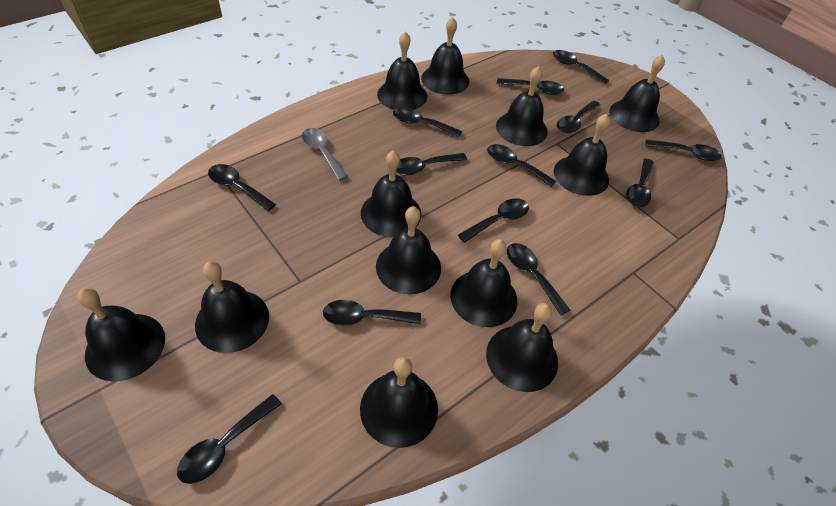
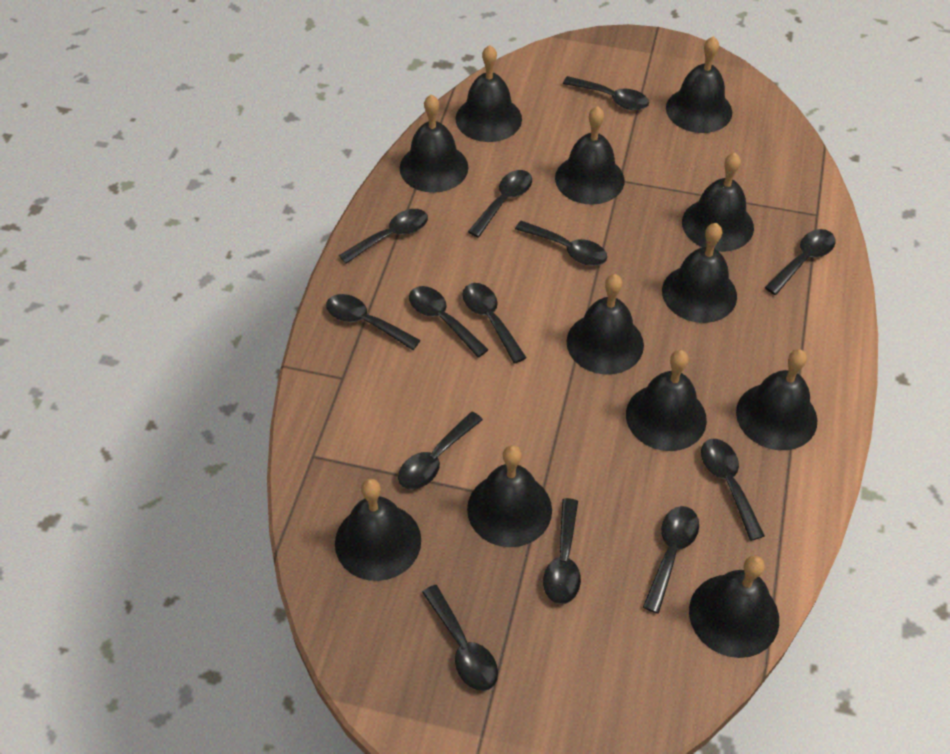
grey spoon: 1 -> 0

